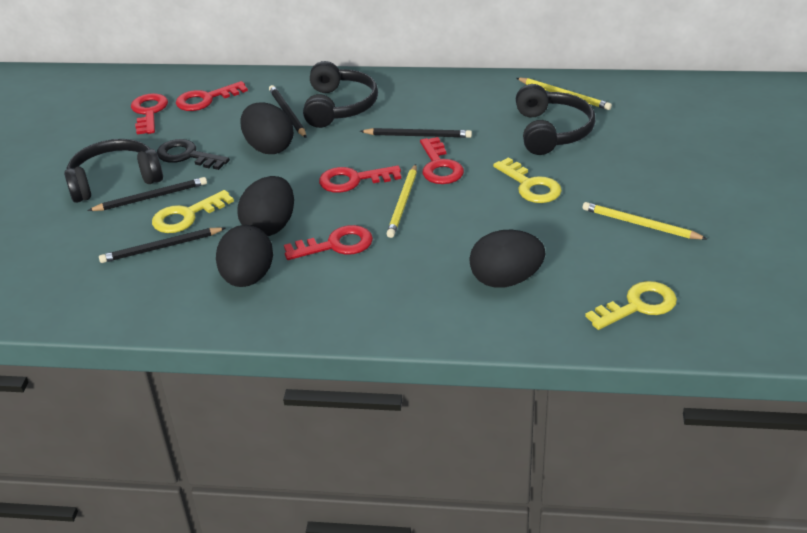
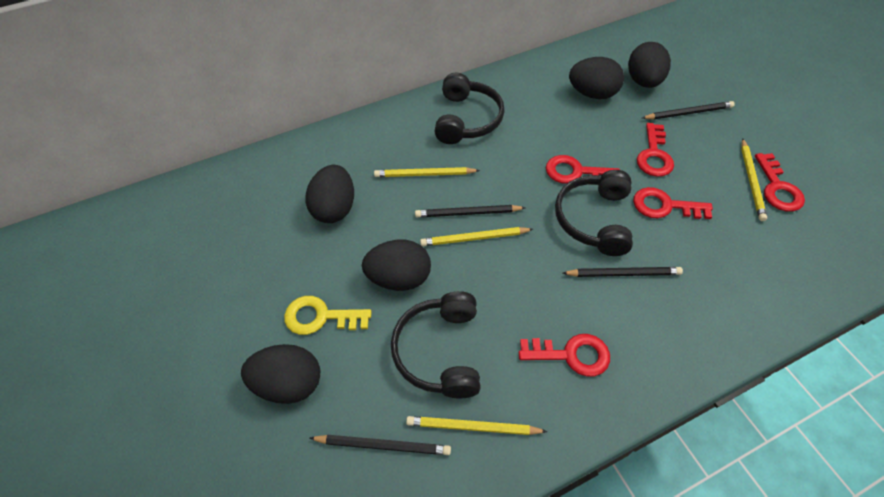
black egg: 4 -> 5
black key: 1 -> 0
yellow key: 3 -> 1
yellow pencil: 3 -> 4

